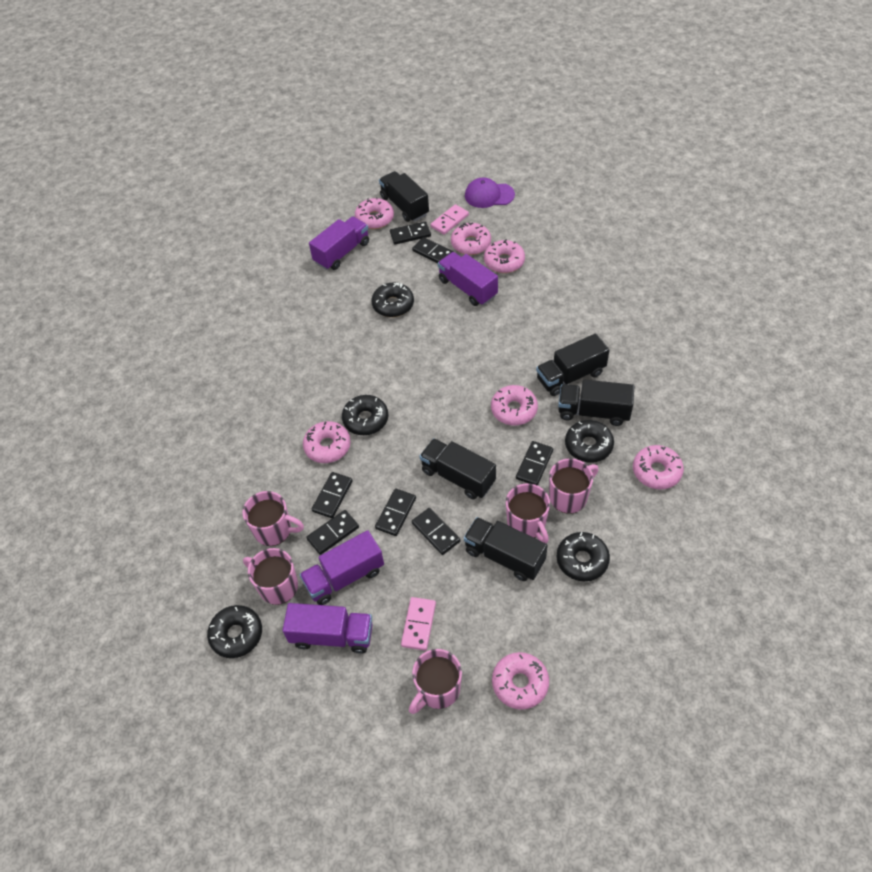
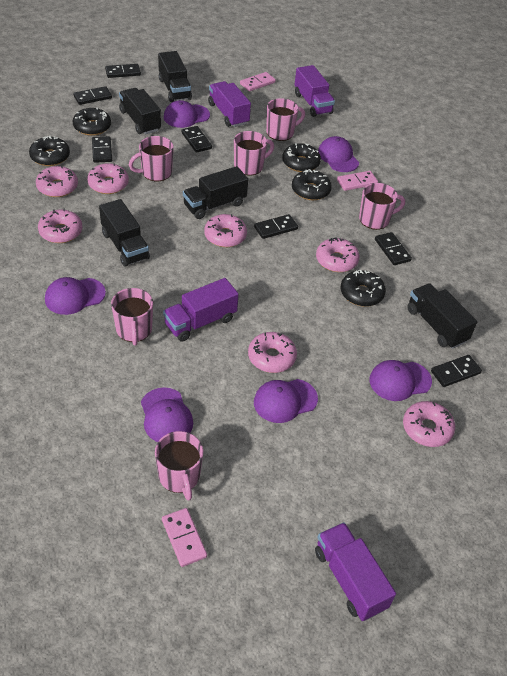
pink domino: 2 -> 3
pink mug: 5 -> 6
purple cap: 1 -> 6

